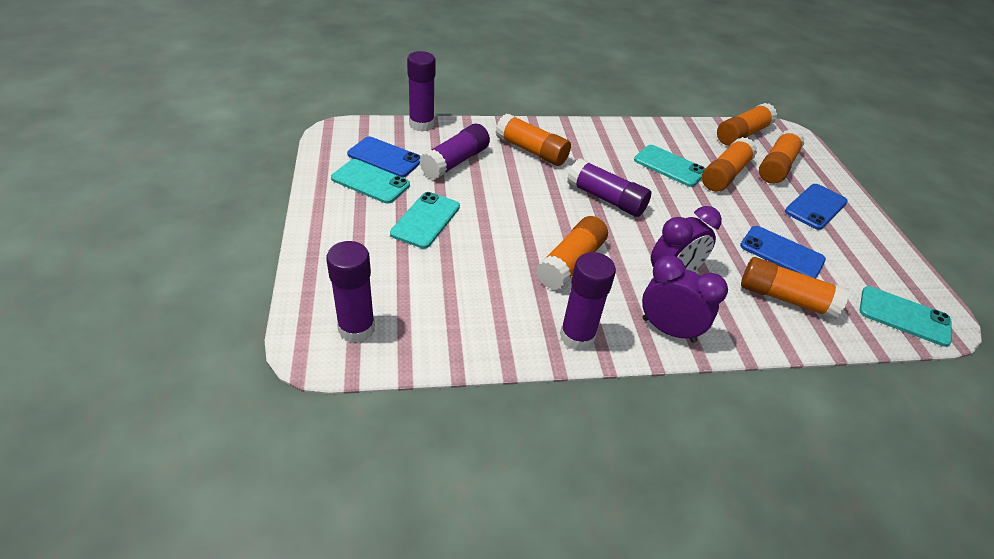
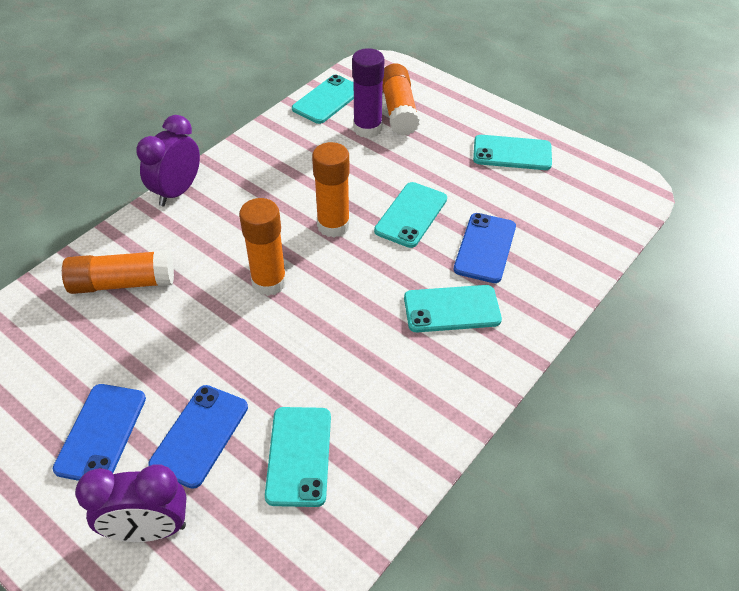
orange glue stick: 6 -> 4
purple glue stick: 5 -> 1
turquoise phone: 4 -> 5

